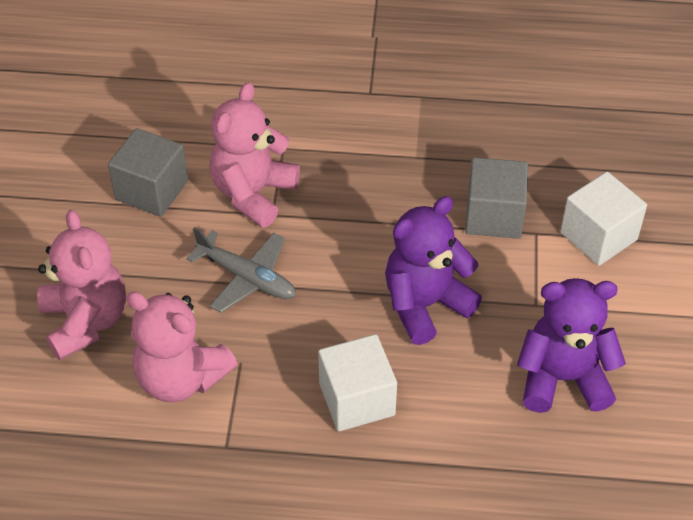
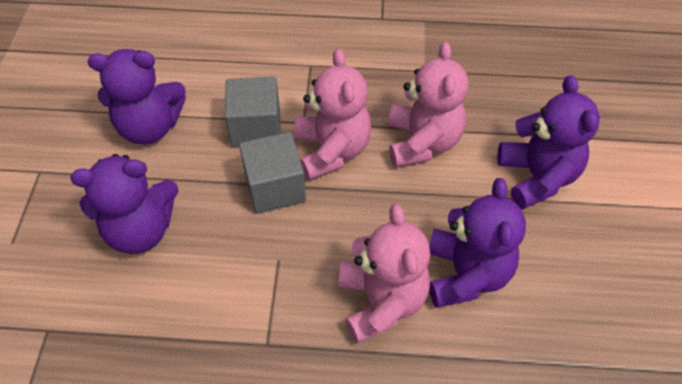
grey plane: 1 -> 0
purple teddy bear: 2 -> 4
white cube: 2 -> 0

